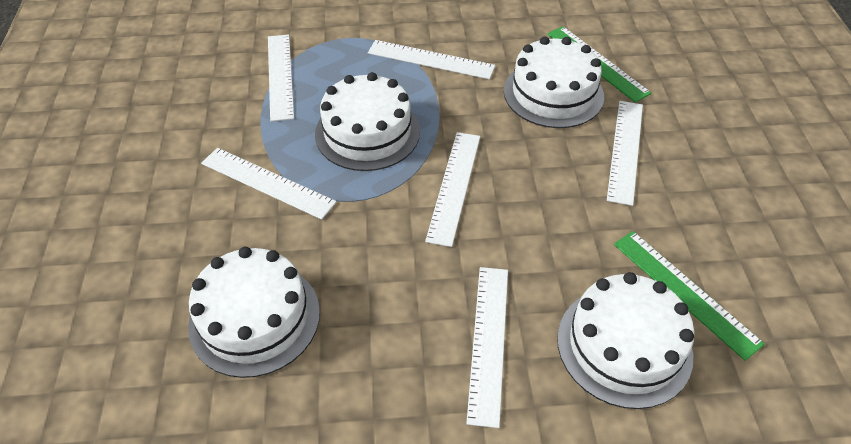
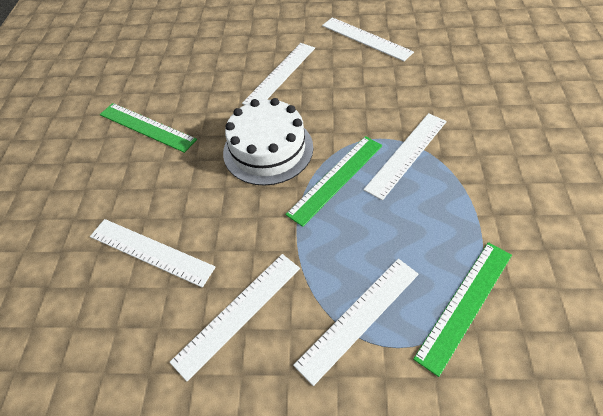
green ruler: 2 -> 3
white cake: 4 -> 1

